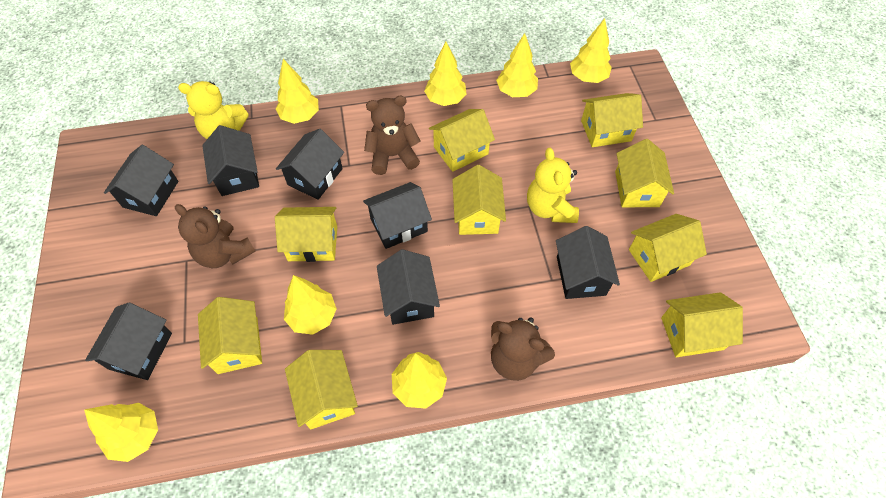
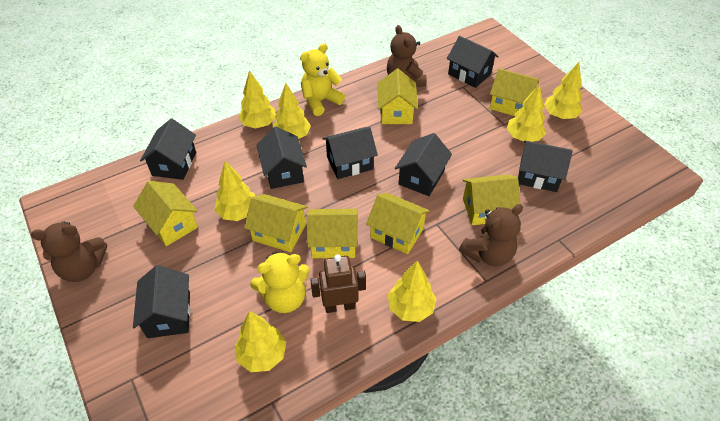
brown robot: 0 -> 1
yellow house: 9 -> 7

